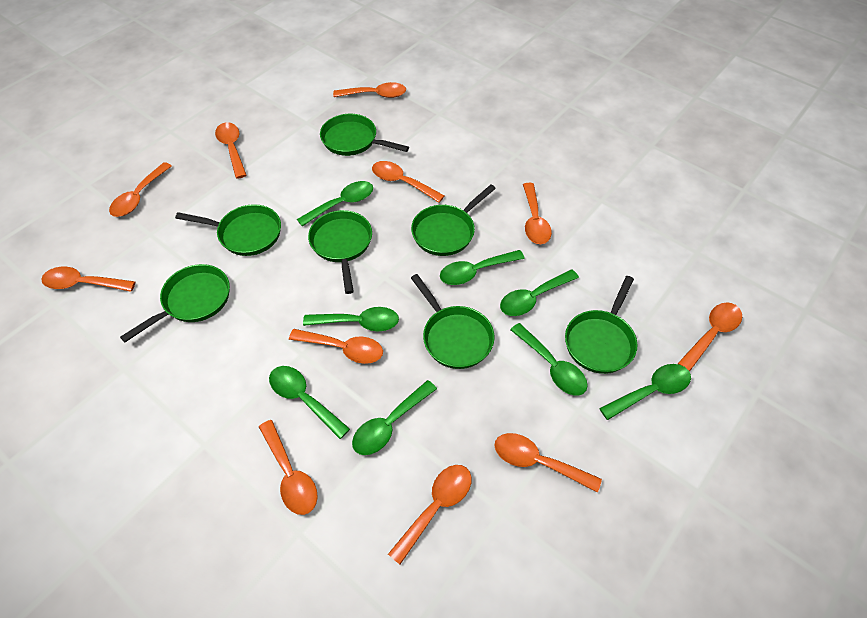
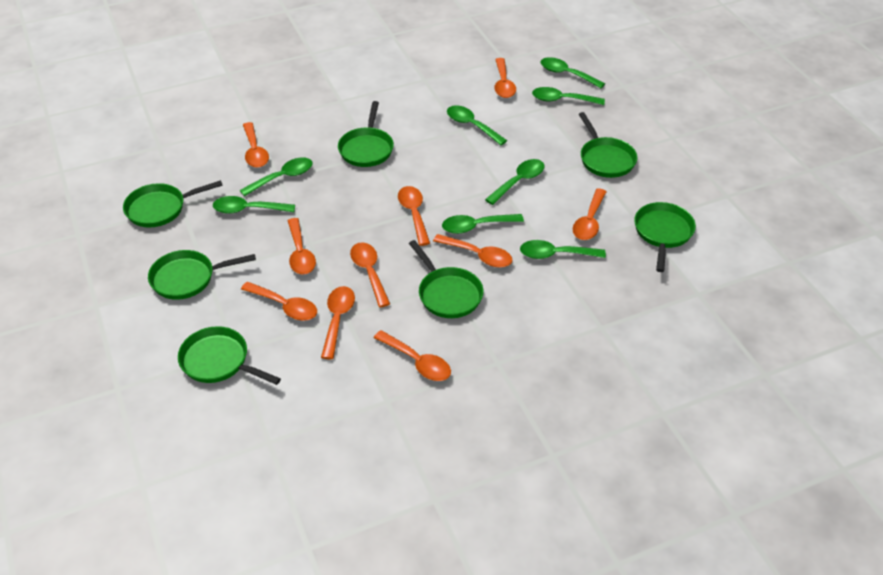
orange spoon: 11 -> 10

